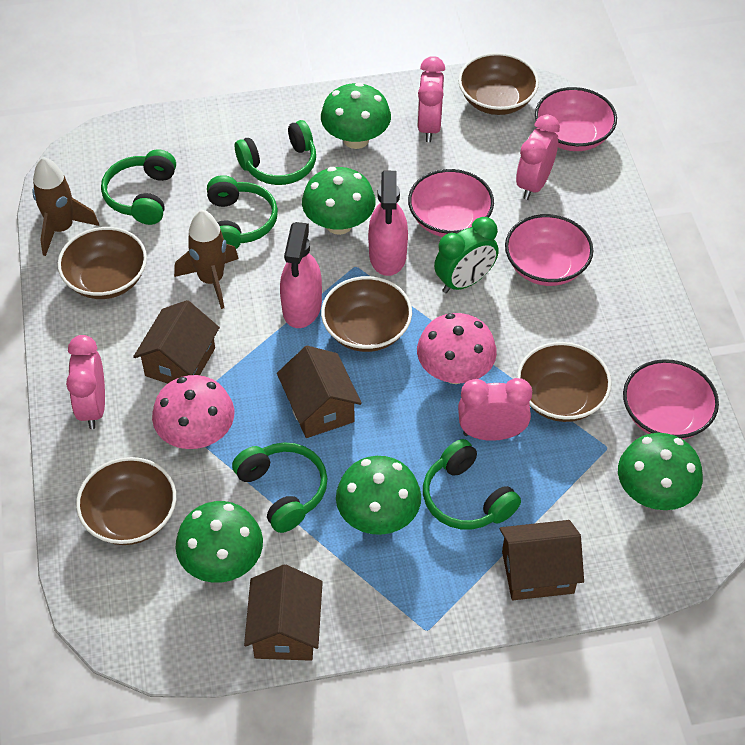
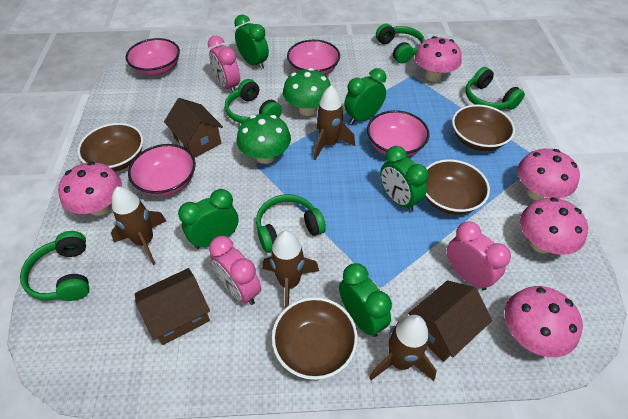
brown bowl: 5 -> 4
brown house: 4 -> 3
brown rocket: 2 -> 4
green clock: 1 -> 5
green mushroom: 5 -> 2
pink clock: 4 -> 3
pink mushroom: 2 -> 5
pink spray bottle: 2 -> 0

